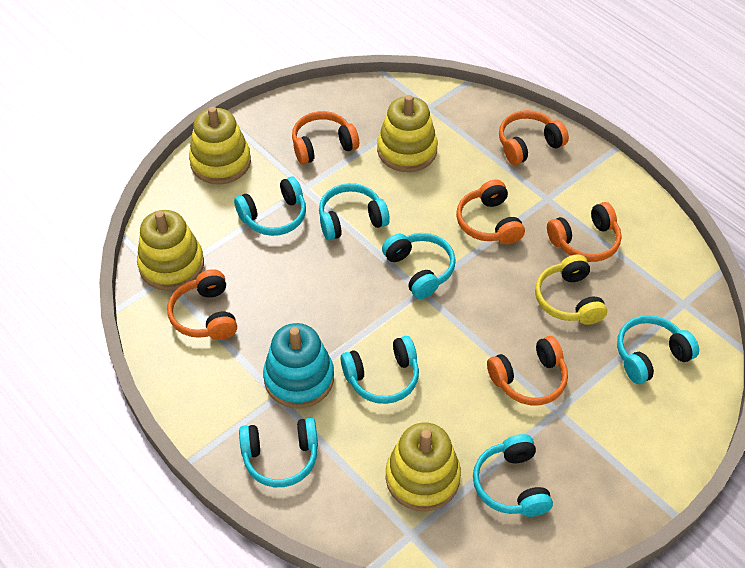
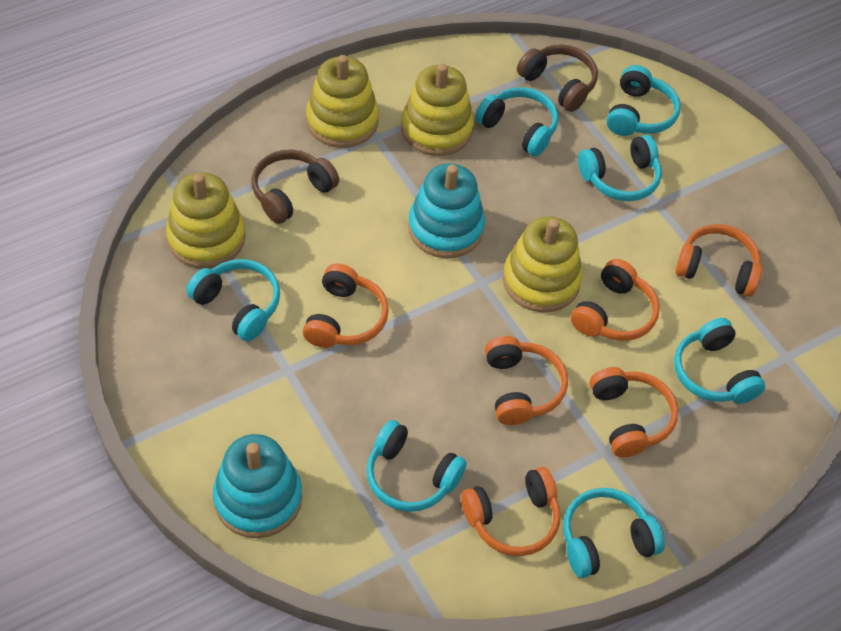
brown headphones: 0 -> 2
turquoise stacking toy: 1 -> 2
yellow headphones: 1 -> 0

